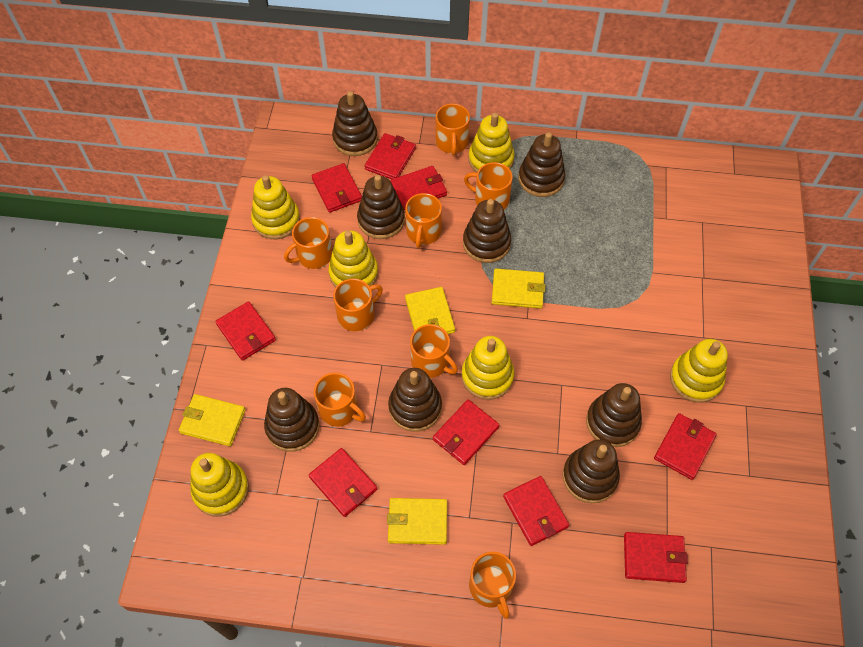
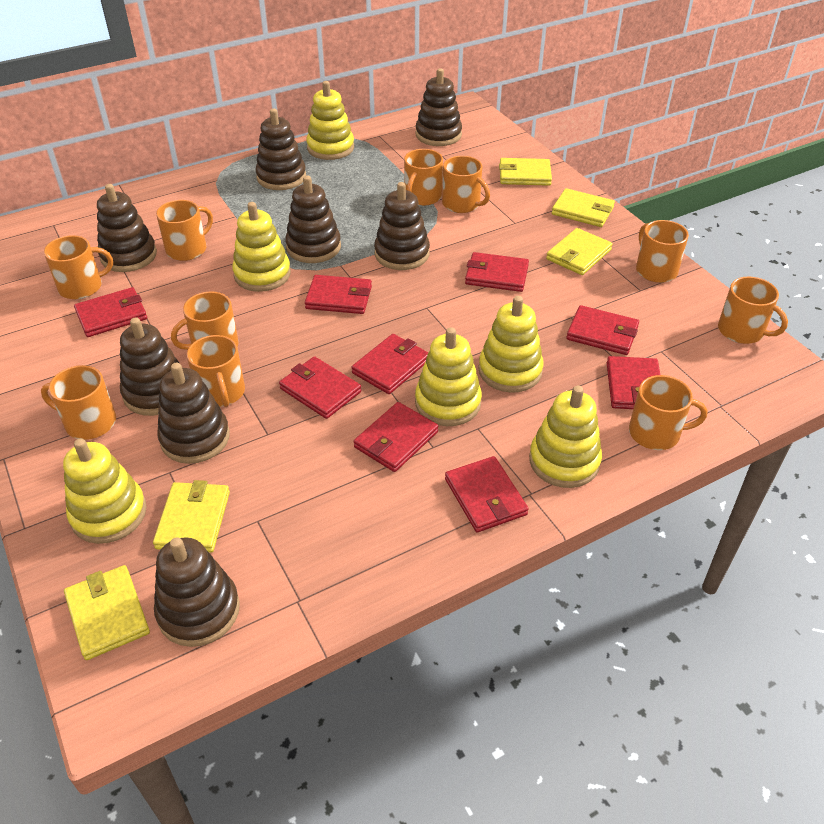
orange mug: 8 -> 10
yellow wallet: 4 -> 5

